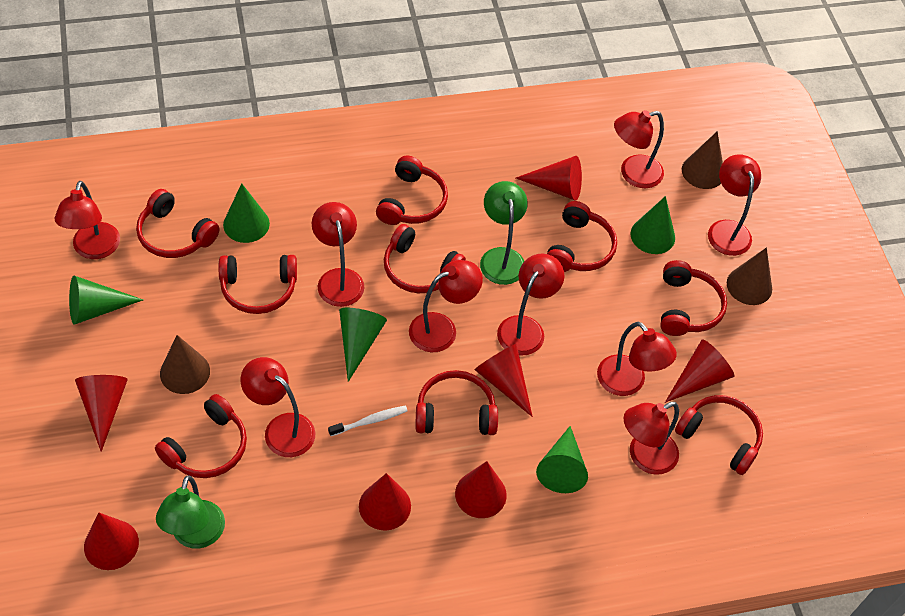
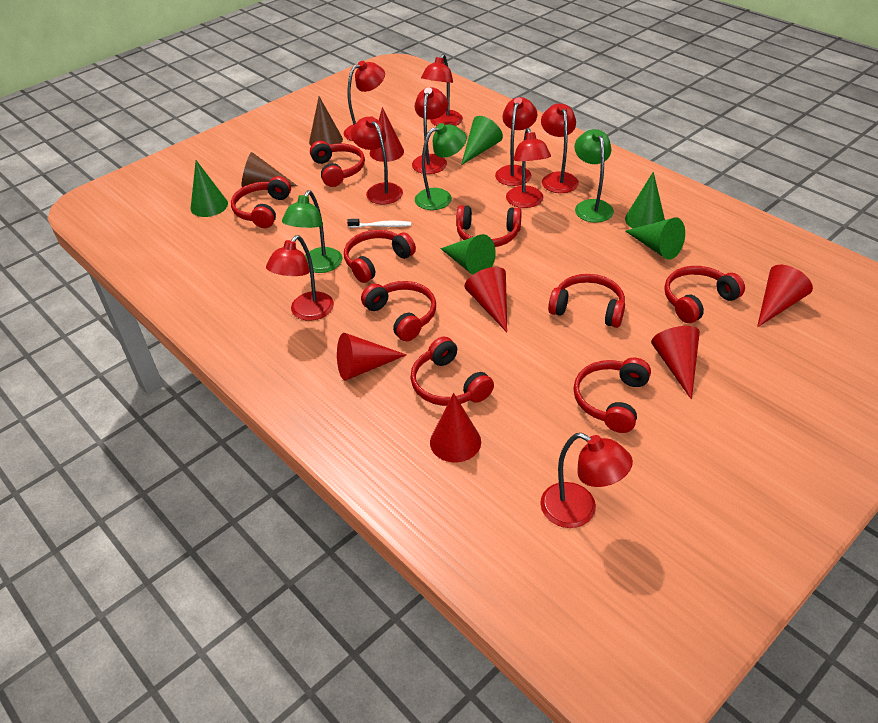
brown cone: 3 -> 2
green lamp: 2 -> 3
red cone: 7 -> 6

